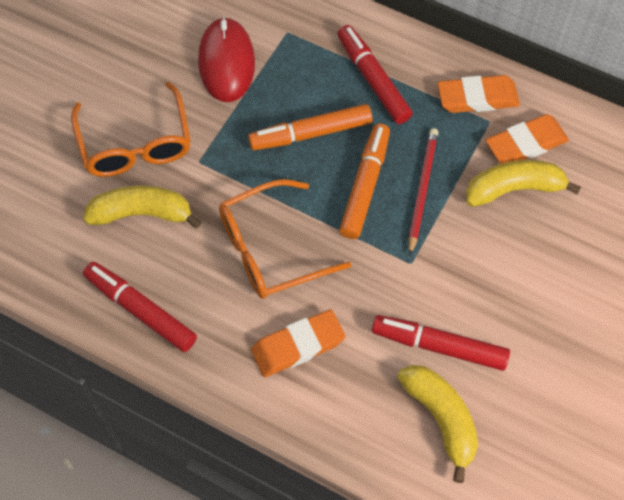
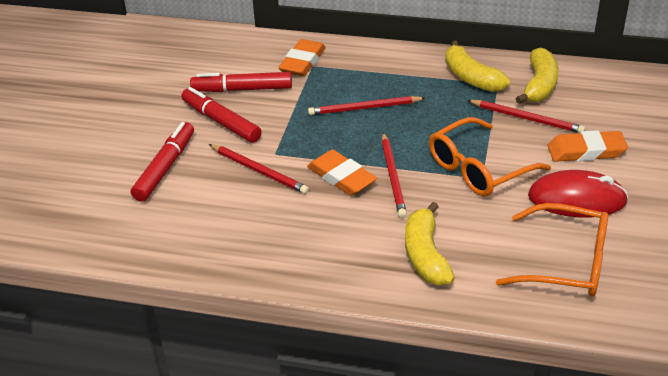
orange marker: 2 -> 0
red pencil: 1 -> 4

